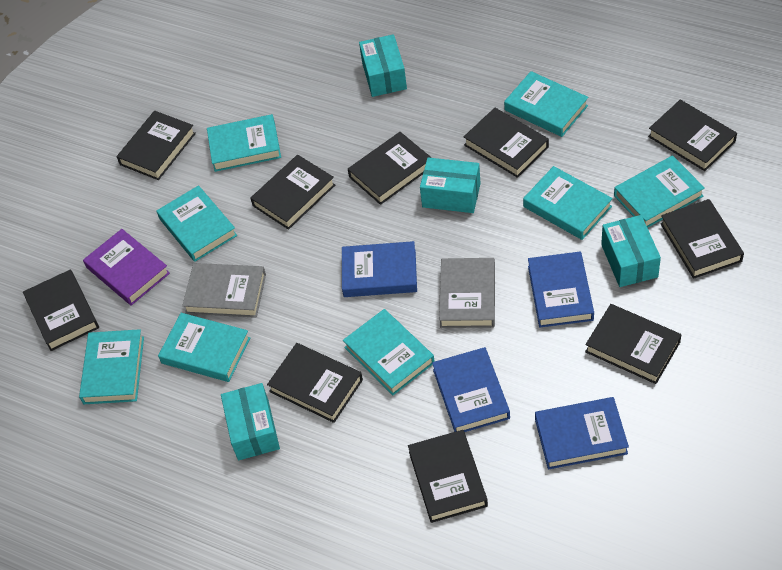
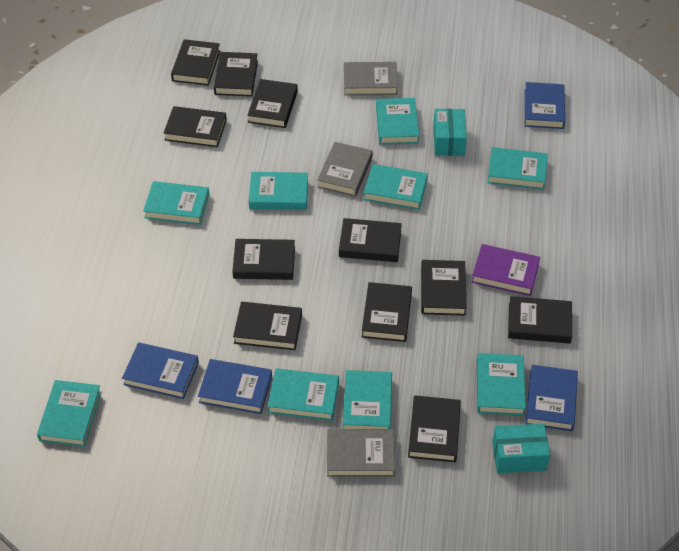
black book: 10 -> 11
grey book: 2 -> 3
turquoise book: 8 -> 9
turquoise box: 4 -> 2

